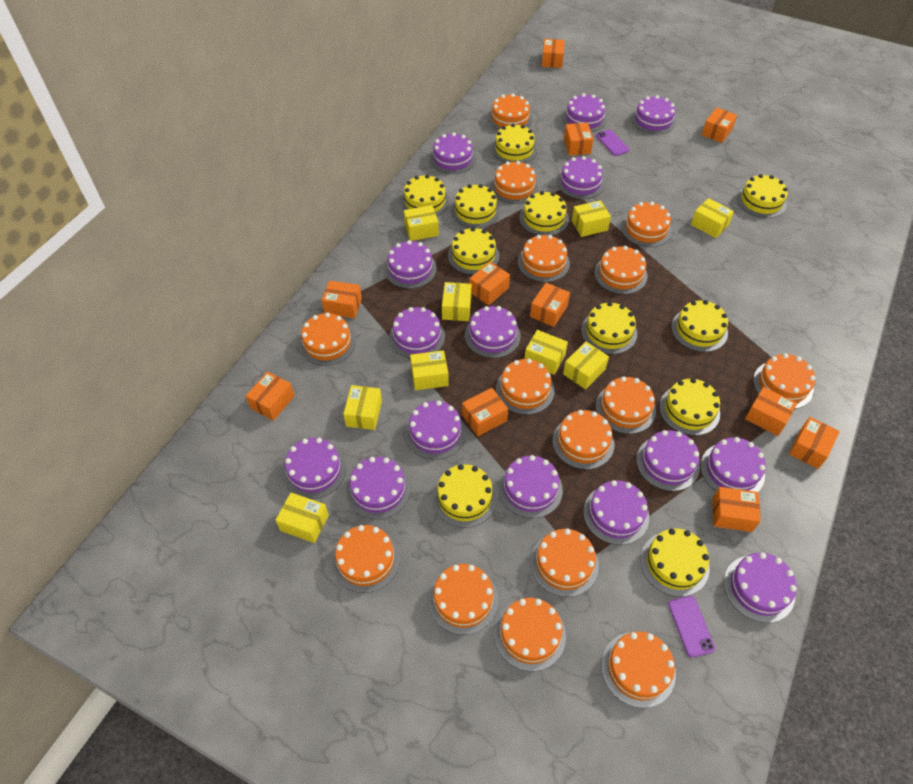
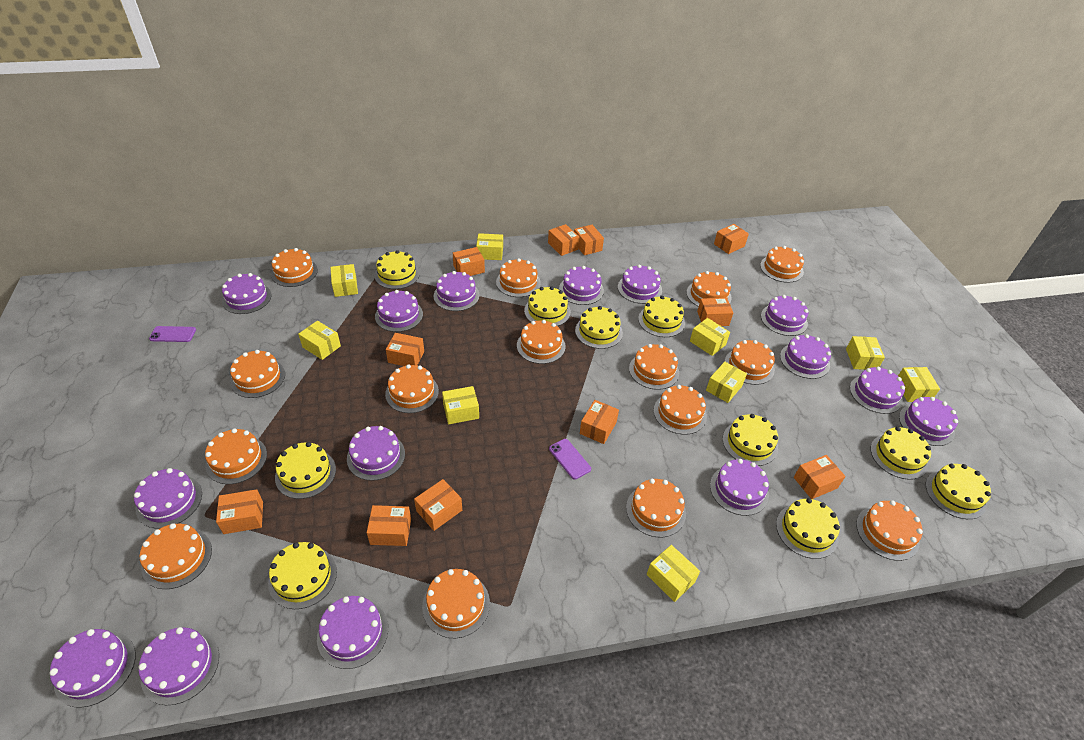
yellow cake: 11 -> 10

